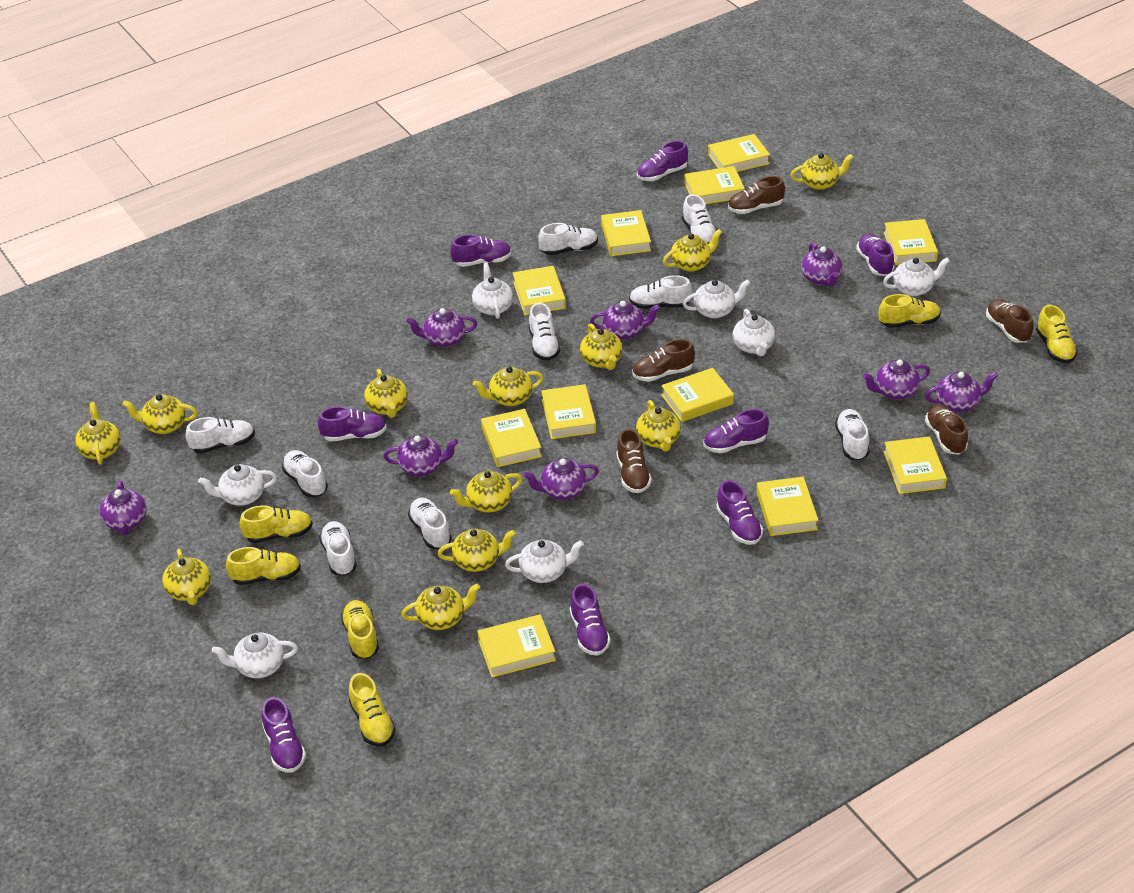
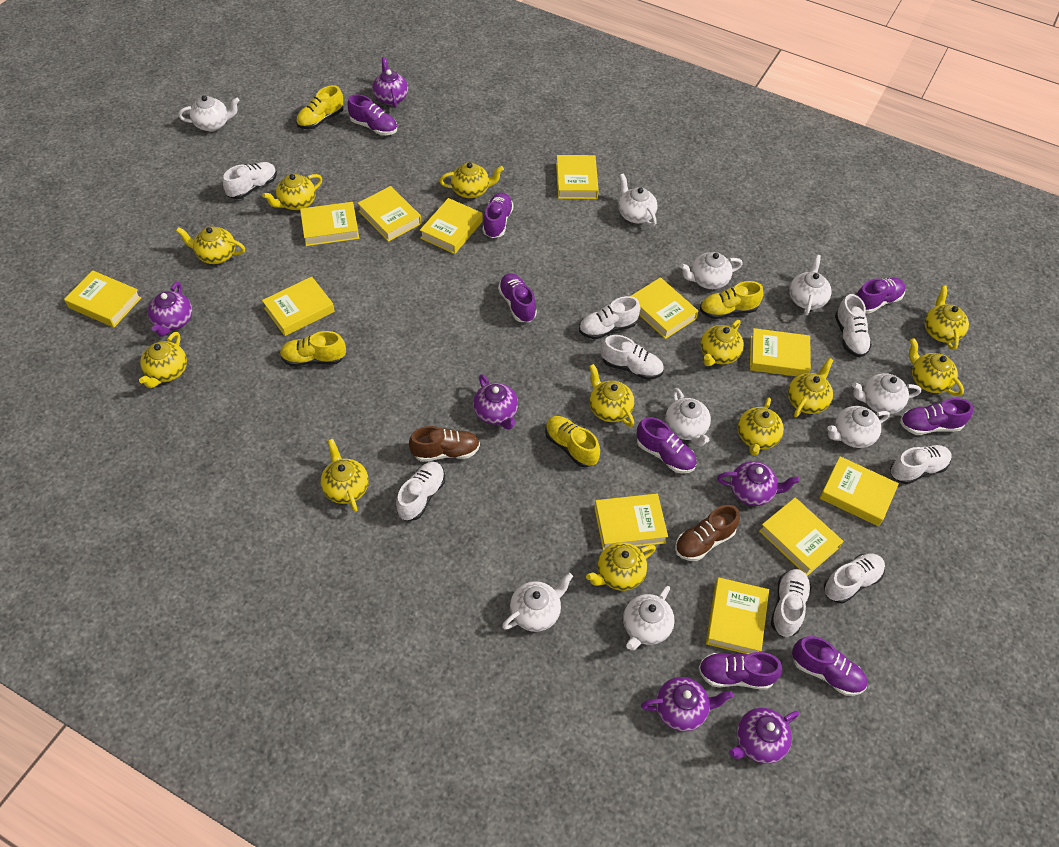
brown shoe: 5 -> 2
purple teapot: 8 -> 6
white shoe: 9 -> 8
white teapot: 7 -> 9
yellow book: 11 -> 12
yellow shoe: 6 -> 4

